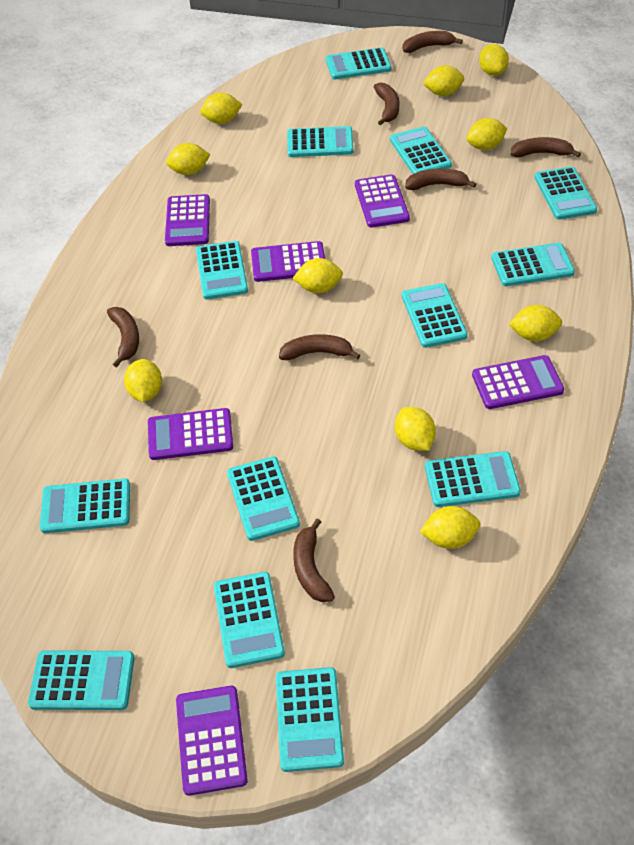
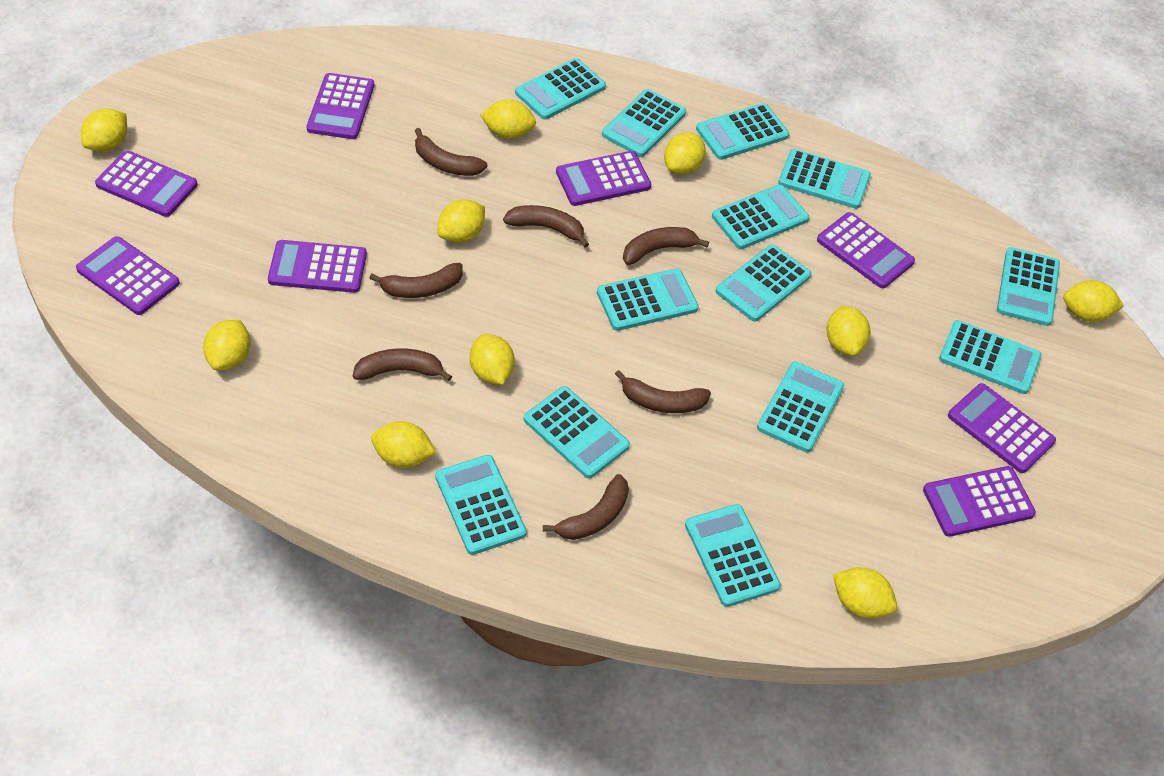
purple calculator: 6 -> 8

